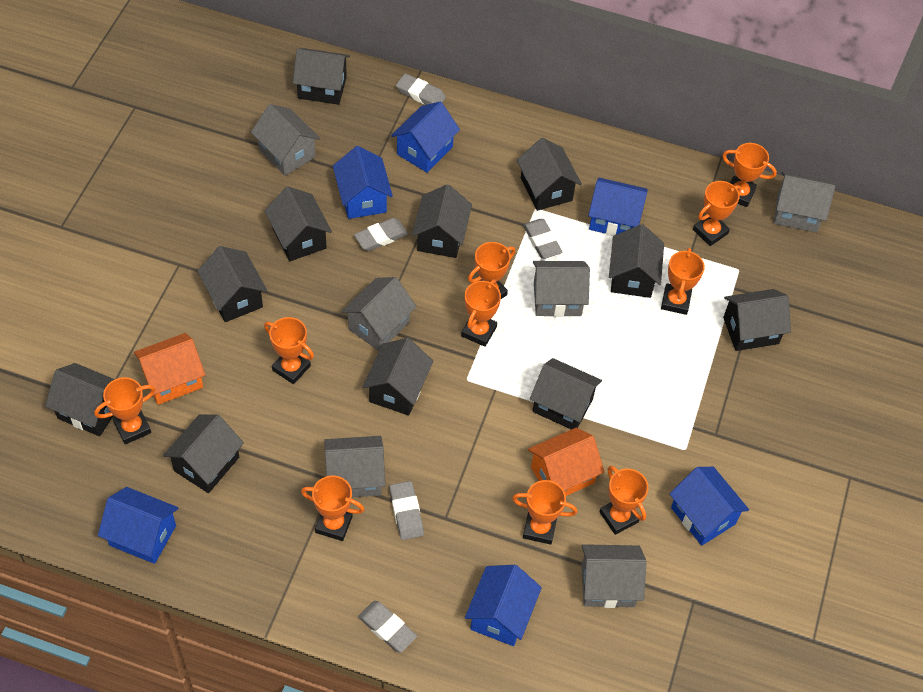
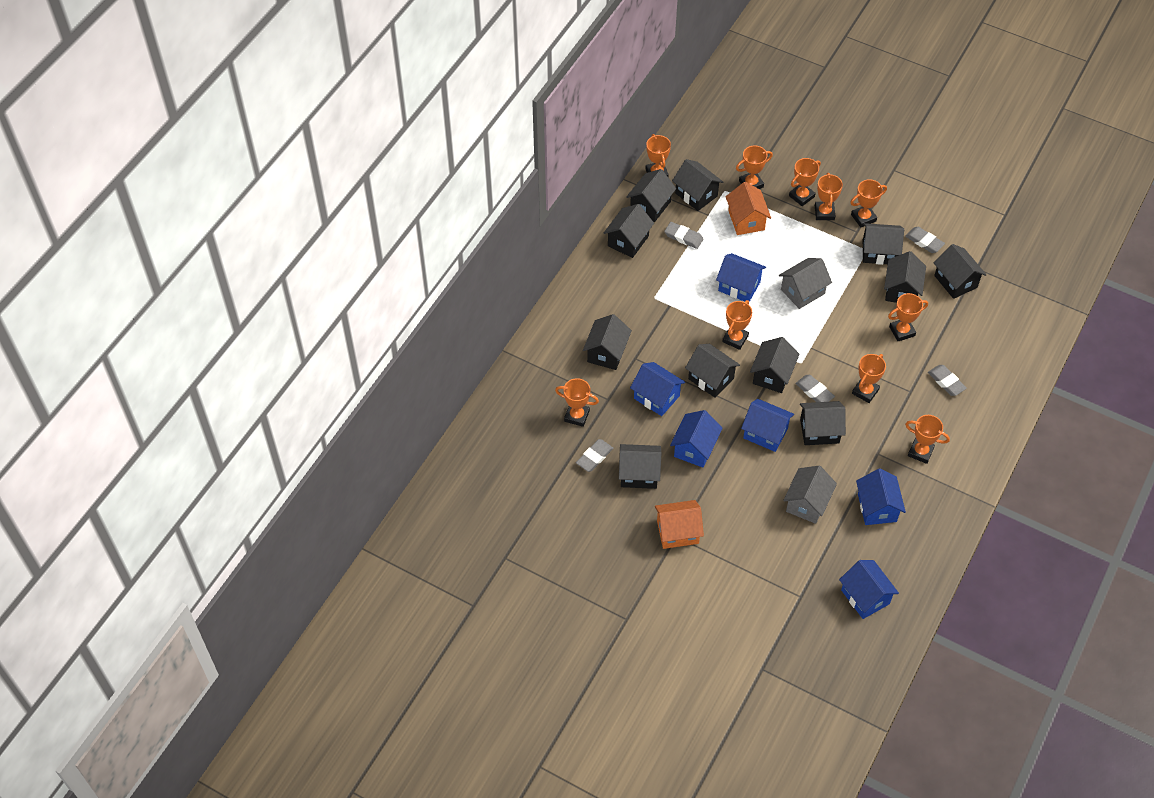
grey house: 6 -> 2

